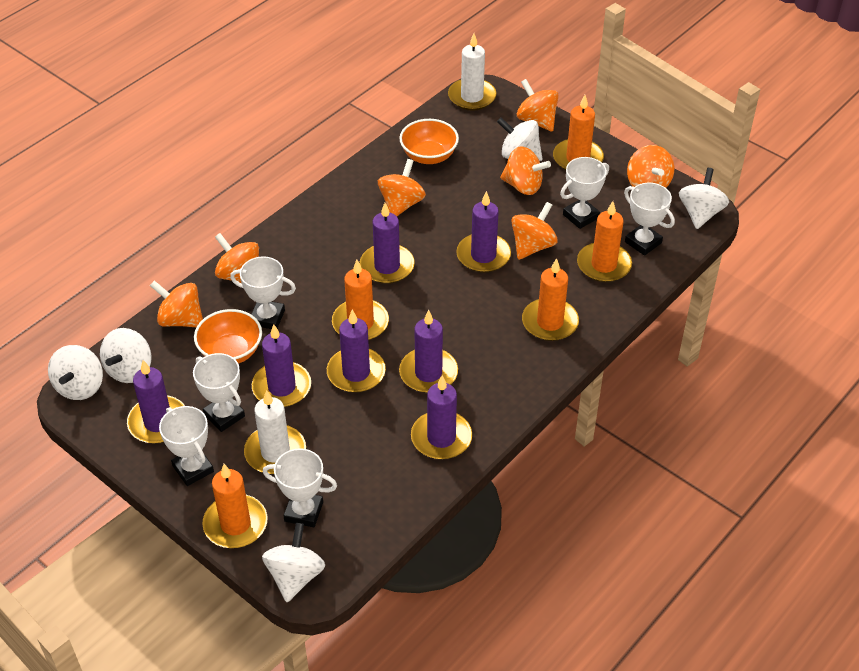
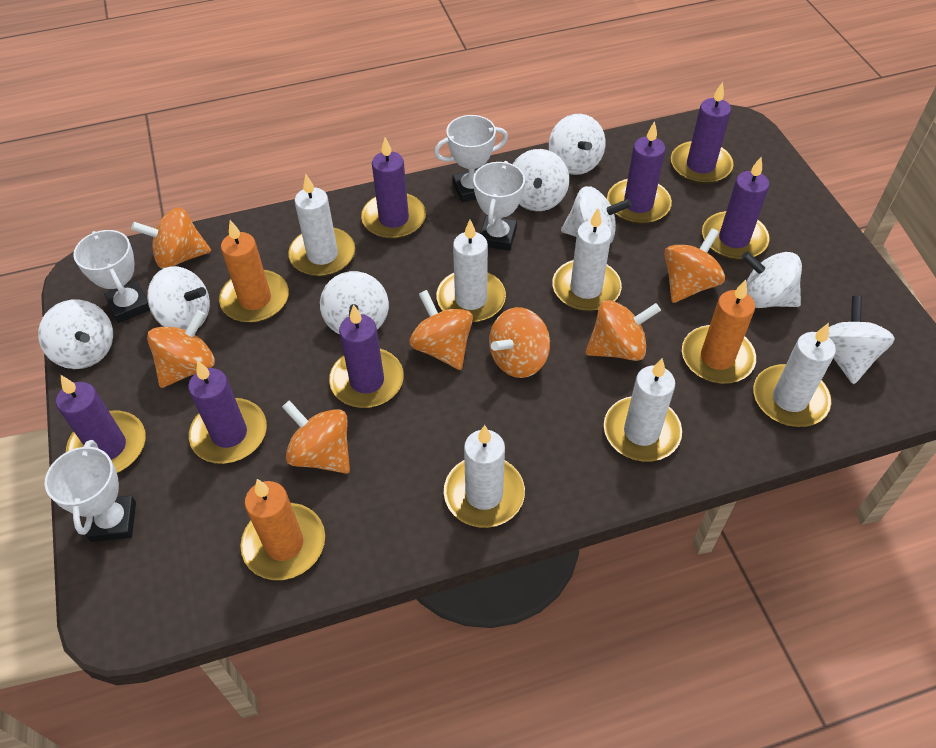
orange bowl: 2 -> 0
orange candle: 5 -> 3
white candle: 2 -> 6
white spinning top: 5 -> 8
white trophy: 6 -> 4

